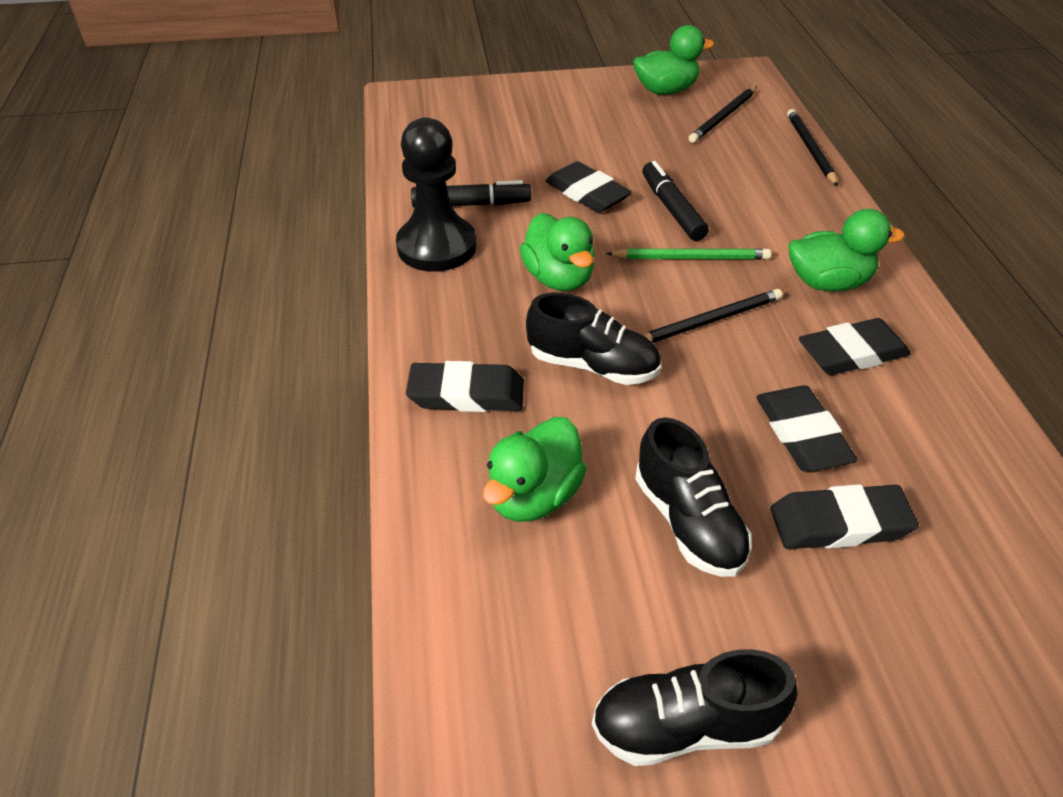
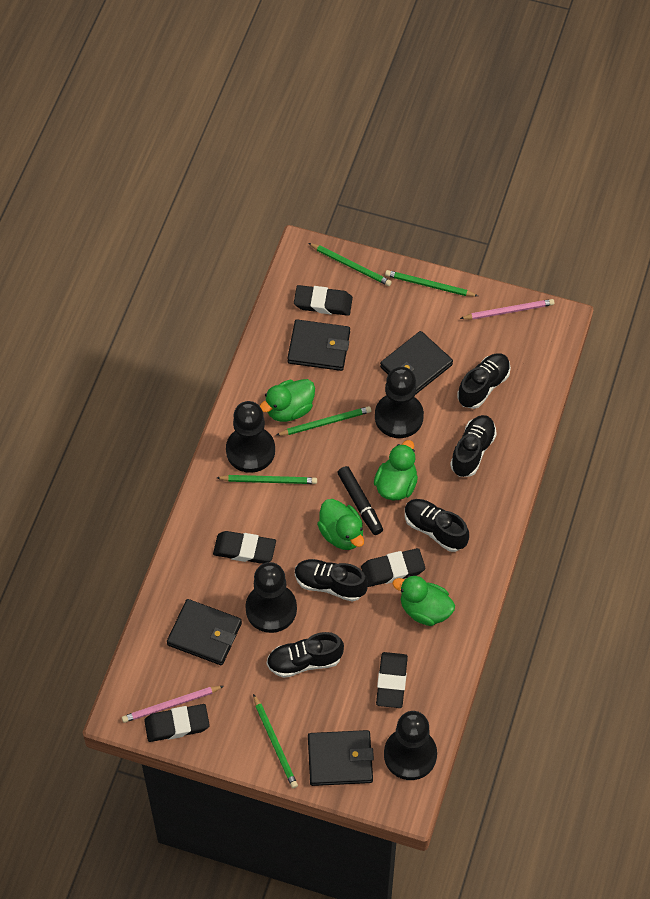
black marker: 2 -> 1
black pawn: 1 -> 4
black pencil: 3 -> 0
black shoe: 3 -> 5
black wallet: 0 -> 4
green pencil: 1 -> 5
pink pencil: 0 -> 2

